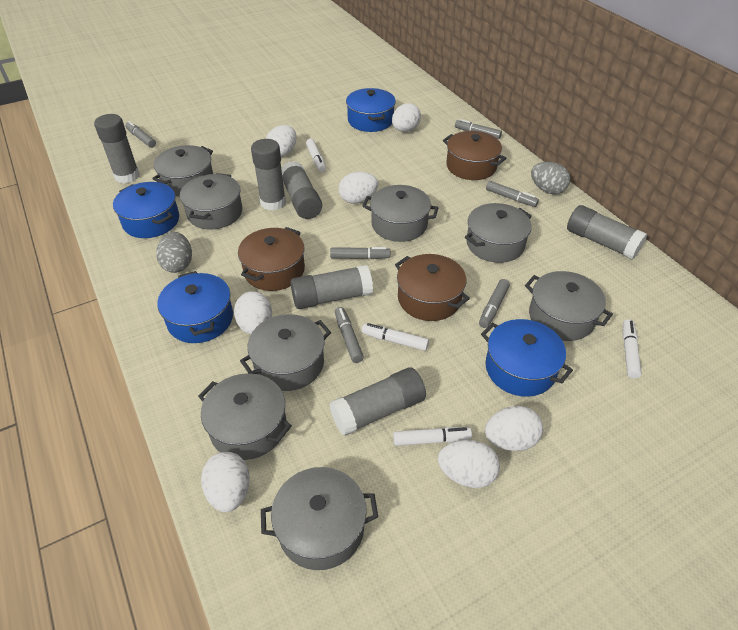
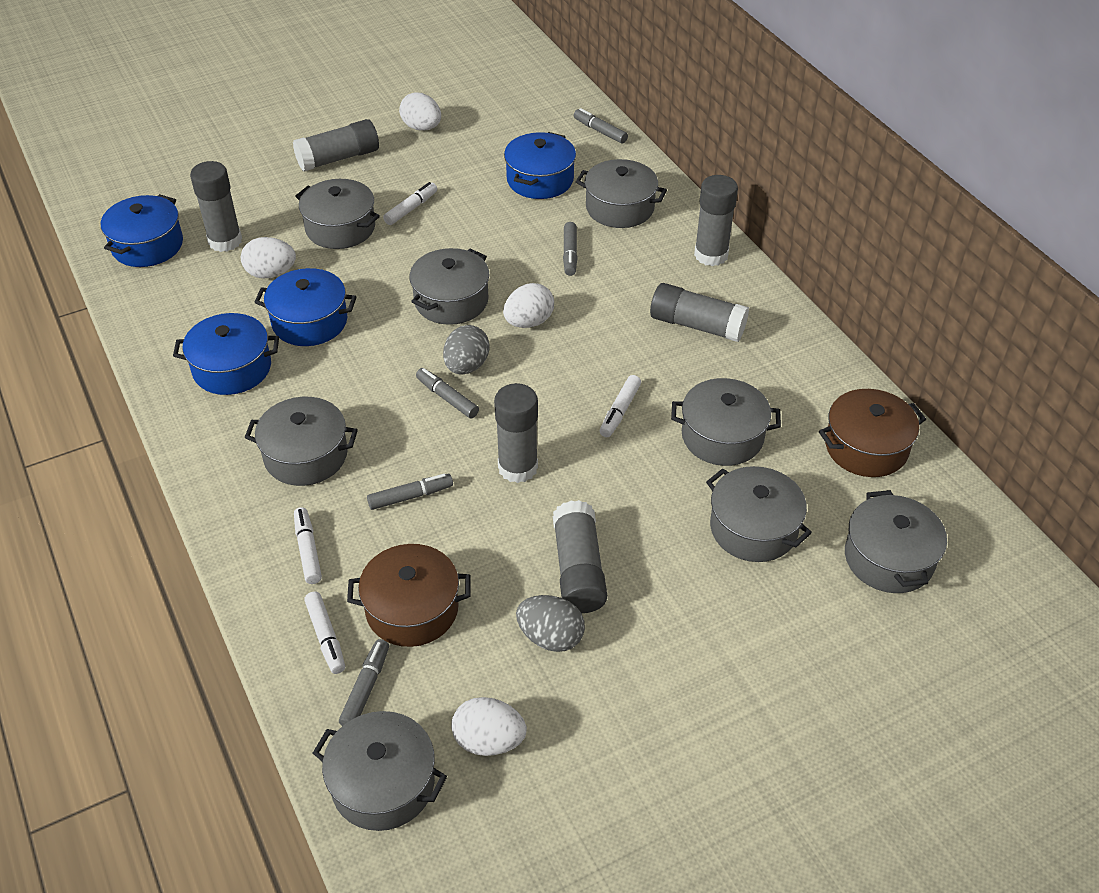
brown pot: 3 -> 2
grey marker: 6 -> 5
white egg: 7 -> 4

